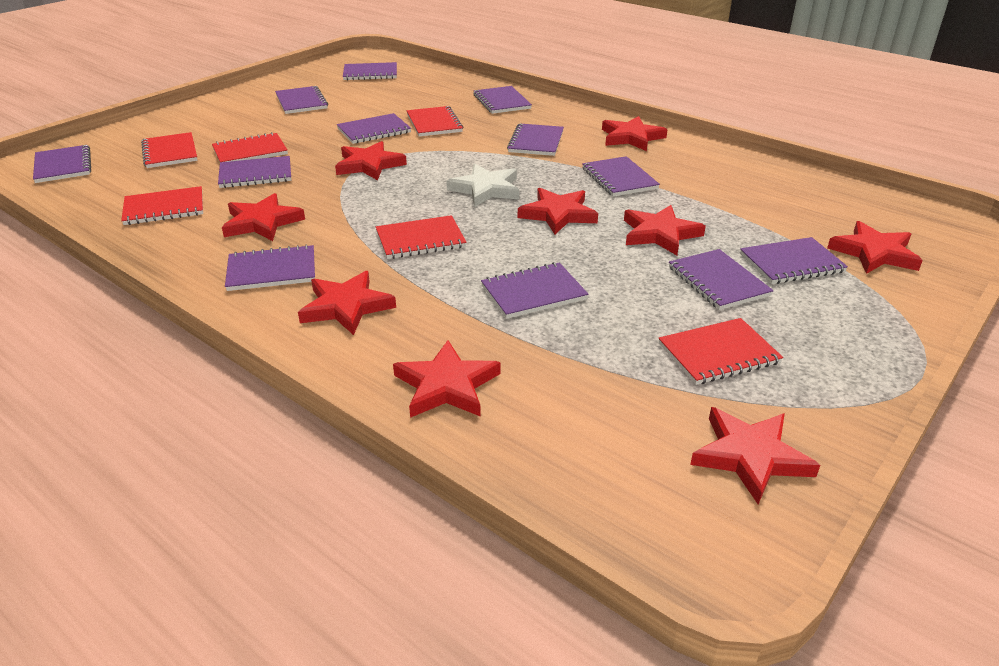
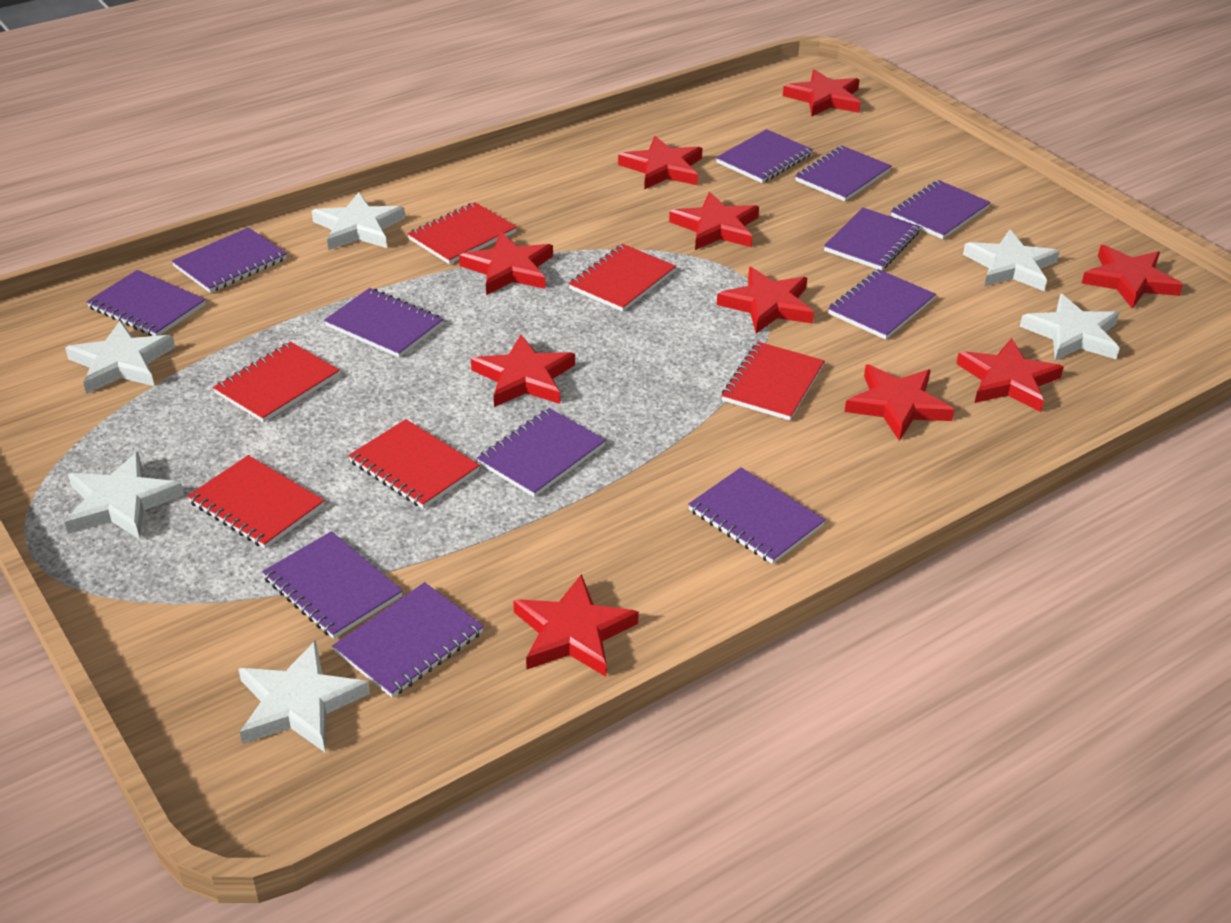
red star: 9 -> 10
white star: 1 -> 6

